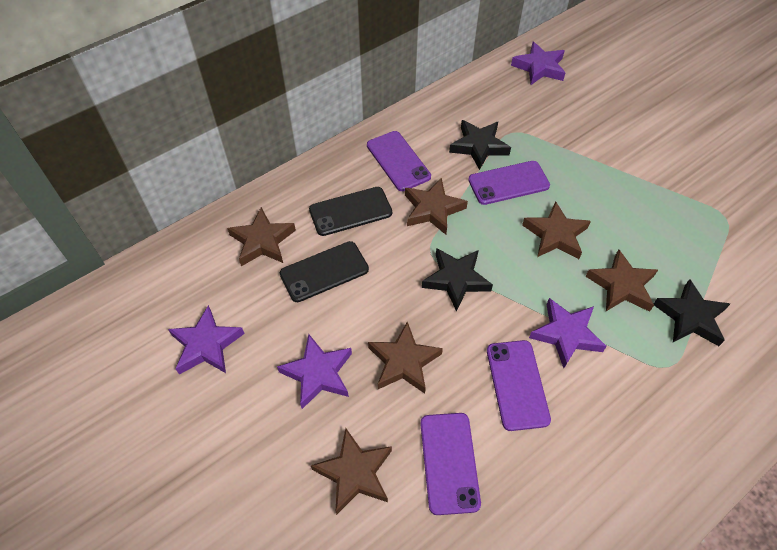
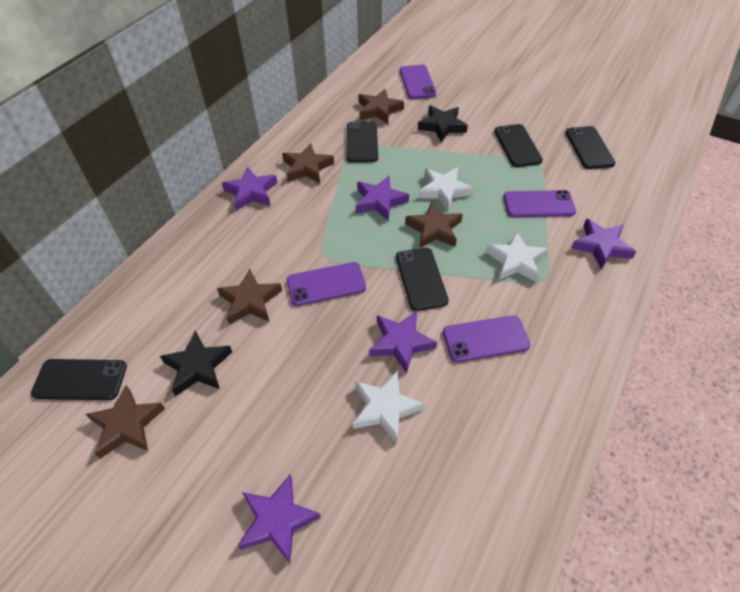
black phone: 2 -> 5
black star: 3 -> 2
brown star: 6 -> 5
purple star: 4 -> 5
white star: 0 -> 3

